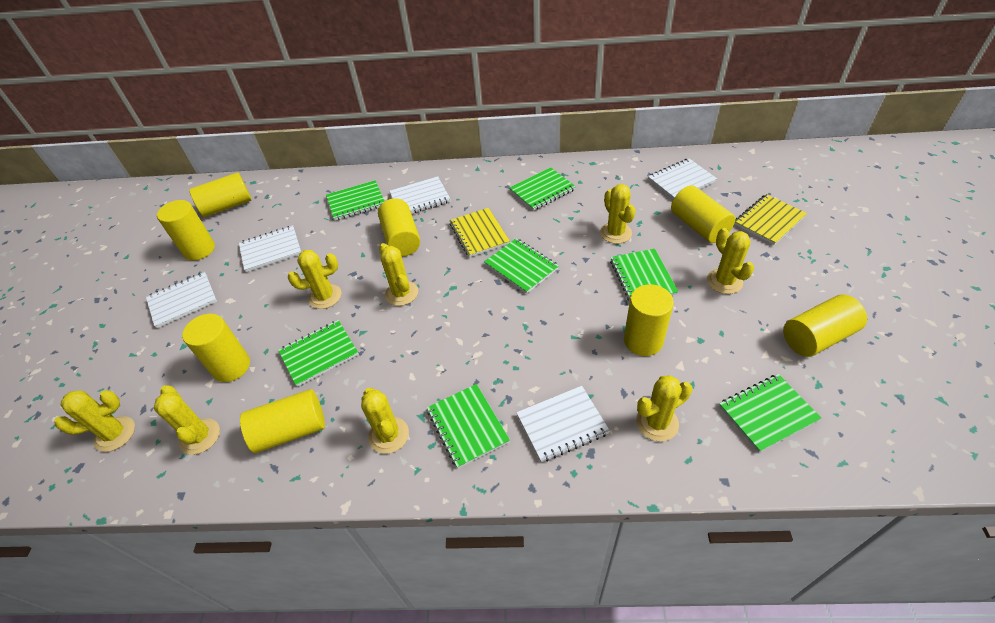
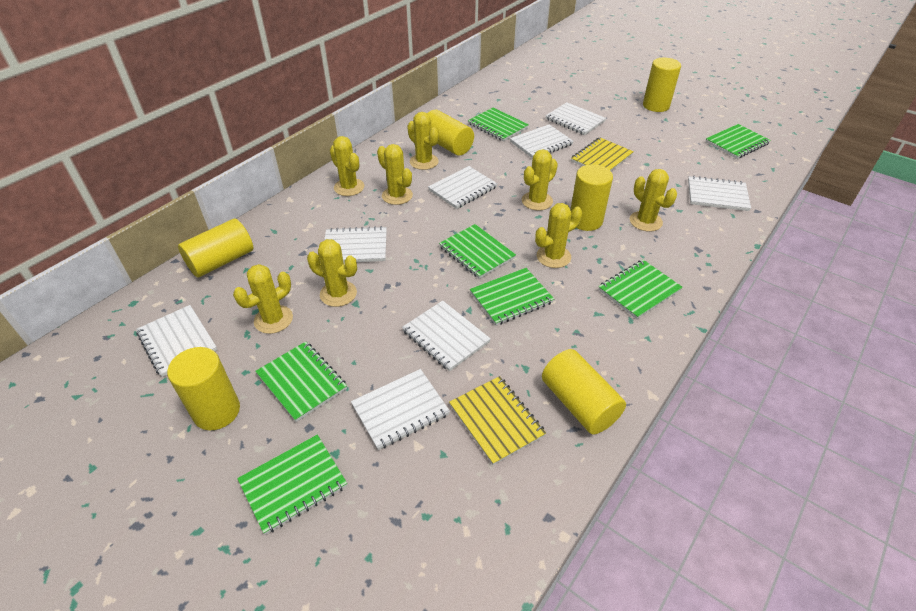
white notebook: 5 -> 8
yellow cylinder: 8 -> 6

